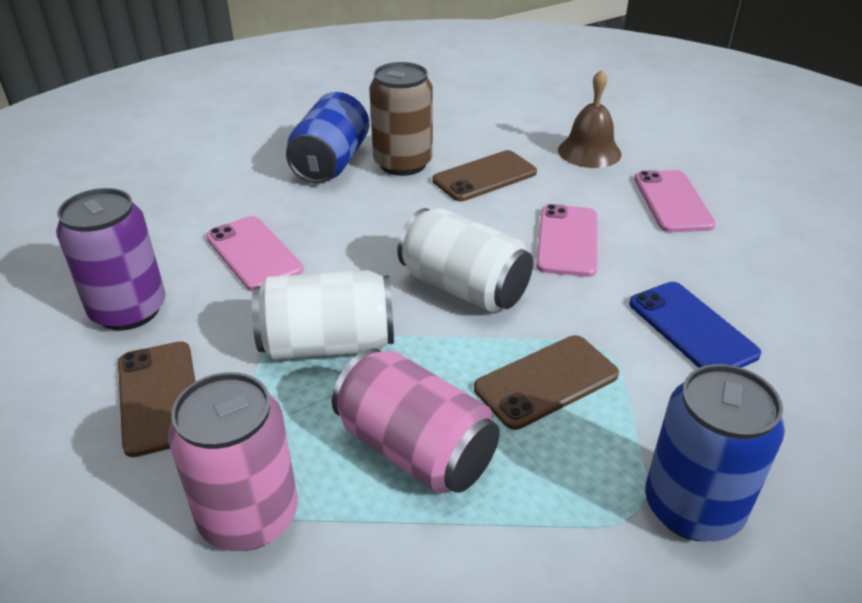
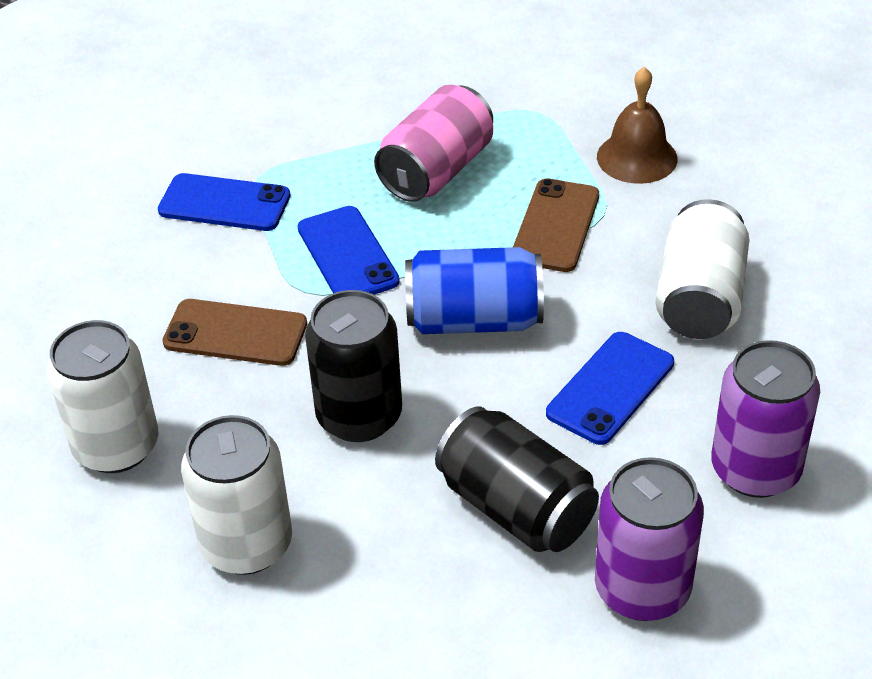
black can: 0 -> 2
blue can: 2 -> 1
blue phone: 1 -> 3
brown can: 1 -> 0
brown phone: 3 -> 2
pink can: 2 -> 1
pink phone: 3 -> 0
purple can: 1 -> 2
white can: 2 -> 3

